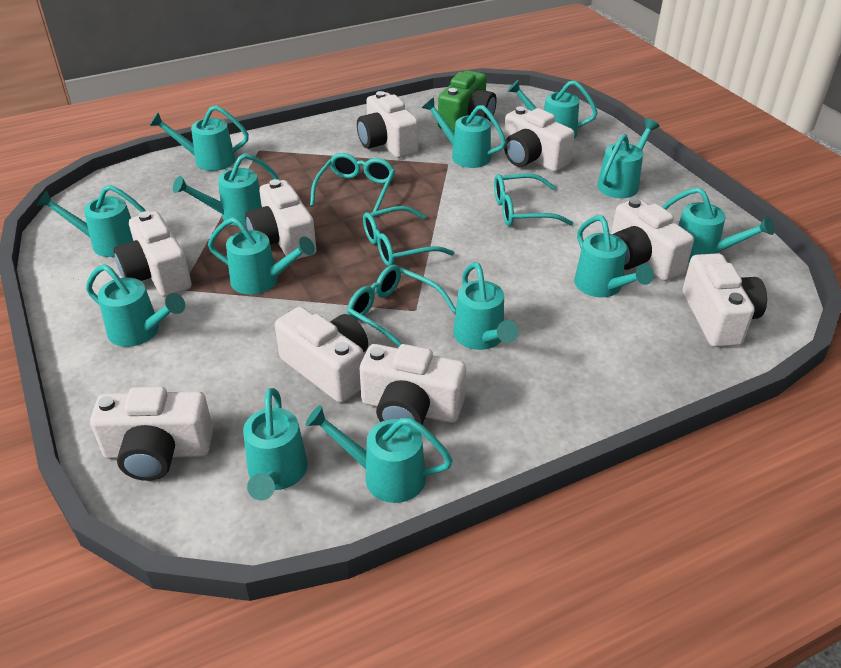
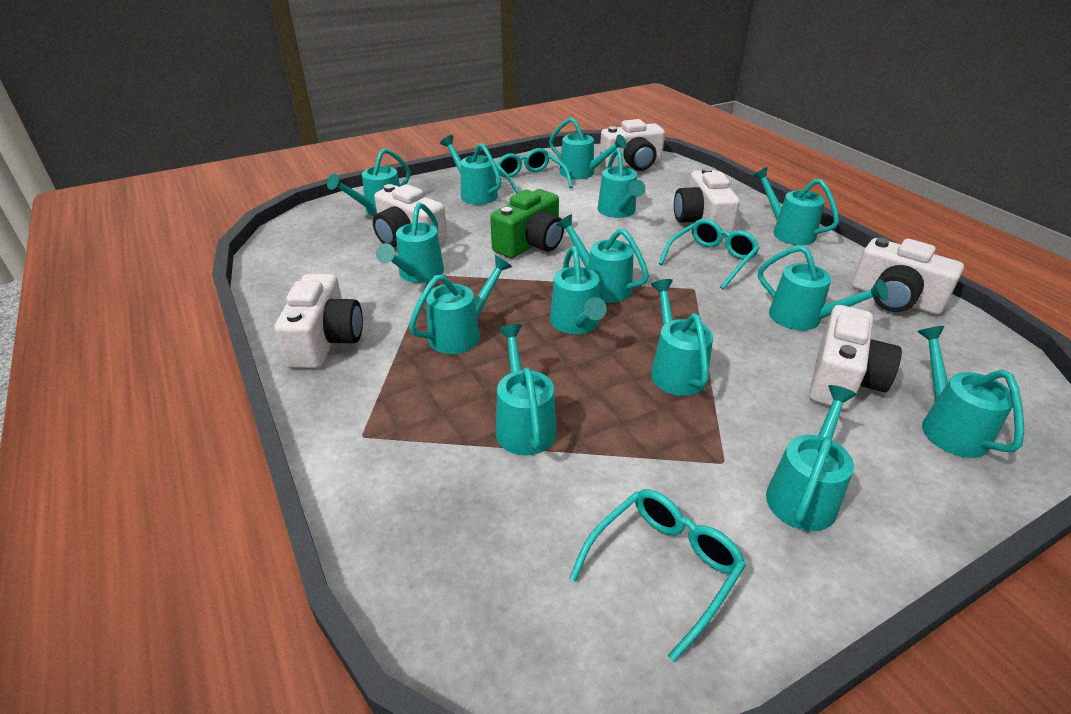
turquoise glasses: 4 -> 3
turquoise watering can: 13 -> 14
white camera: 9 -> 6

